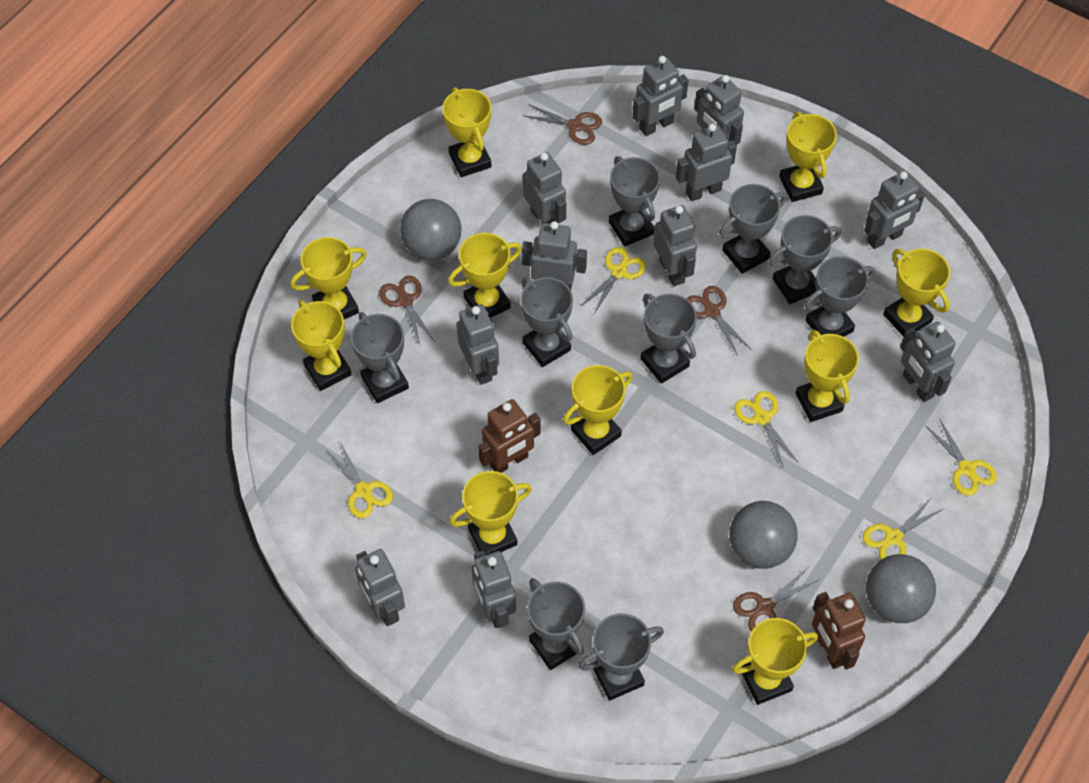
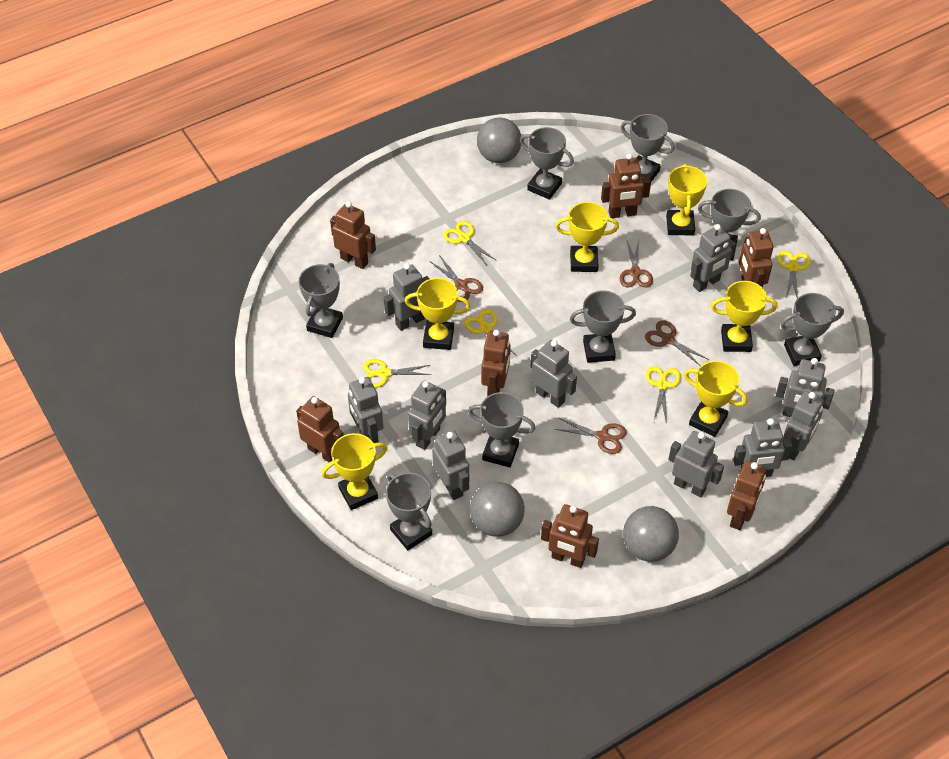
brown robot: 2 -> 7
grey robot: 11 -> 10
grey trophy: 9 -> 8
yellow trophy: 10 -> 6

